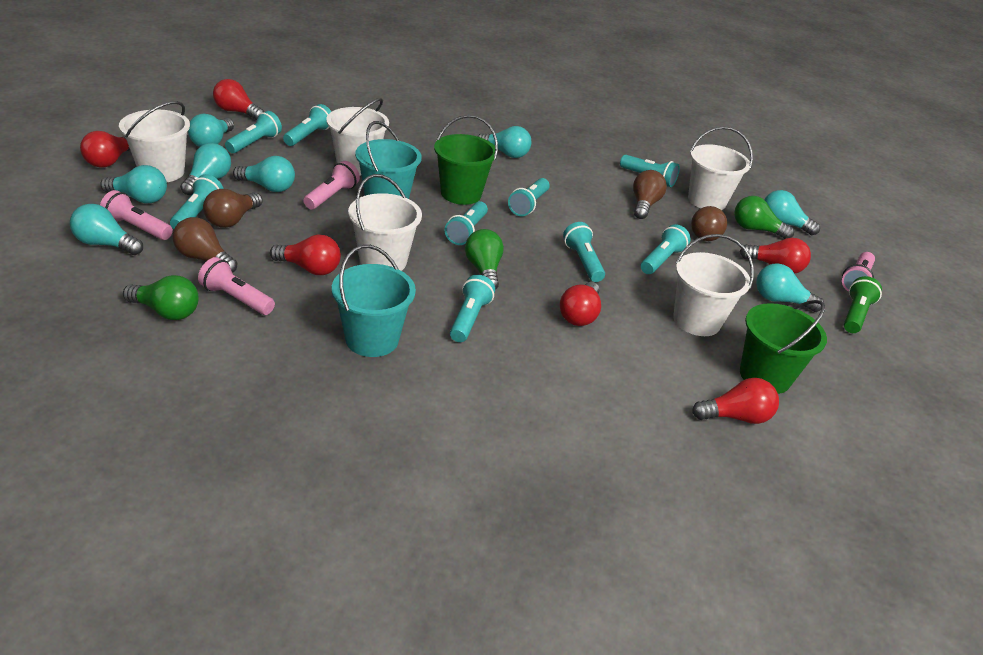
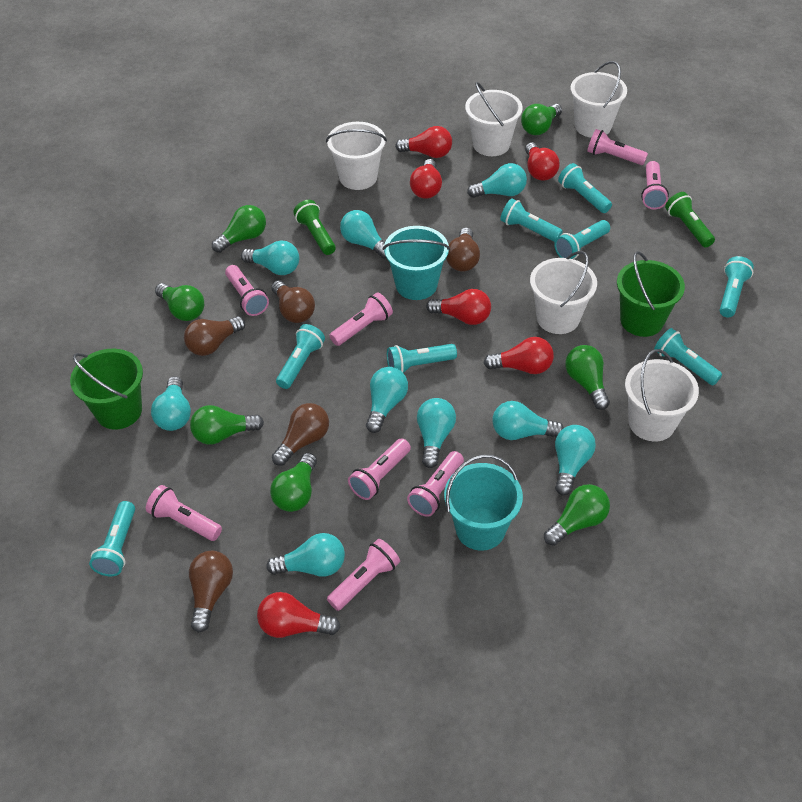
brown light bulb: 4 -> 5
green flashlight: 1 -> 2
green light bulb: 3 -> 7
pink flashlight: 4 -> 8
turquoise flashlight: 9 -> 8
turquoise light bulb: 8 -> 9

